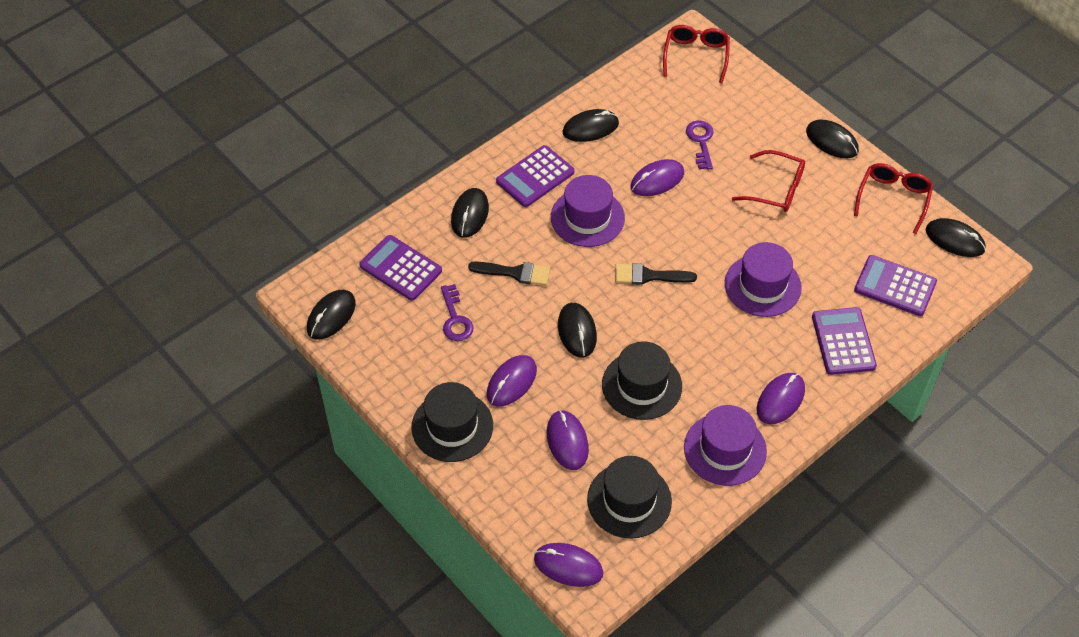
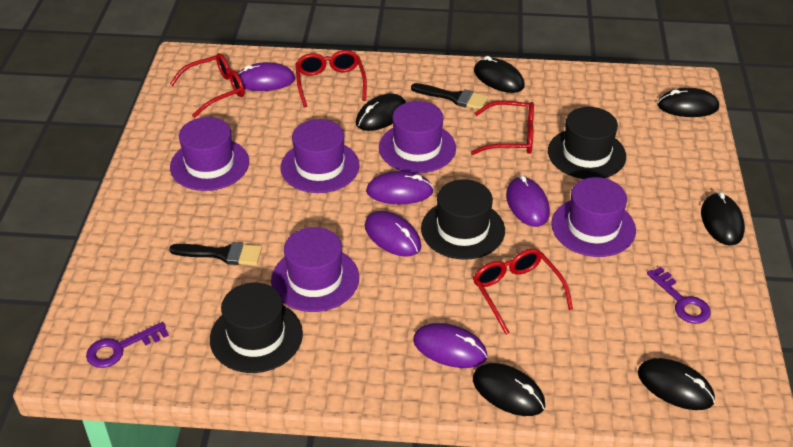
purple calculator: 4 -> 0
purple hat: 3 -> 5
red glasses: 3 -> 4

